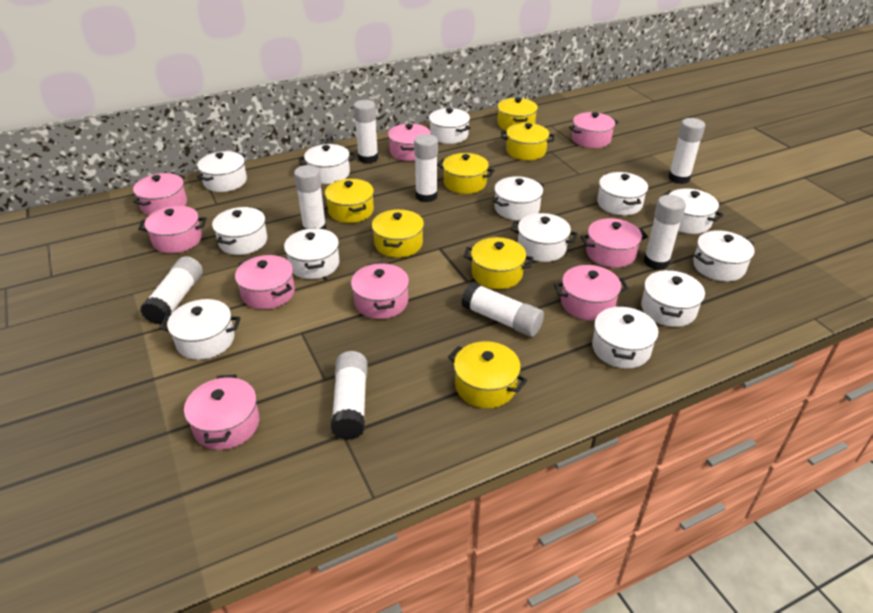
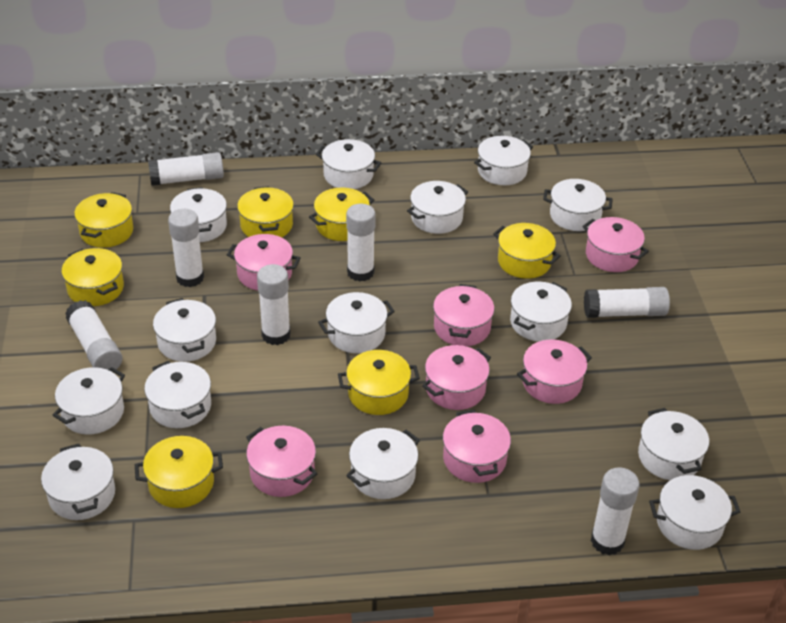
pink pot: 9 -> 7
white glue stick: 8 -> 7
white pot: 13 -> 14

